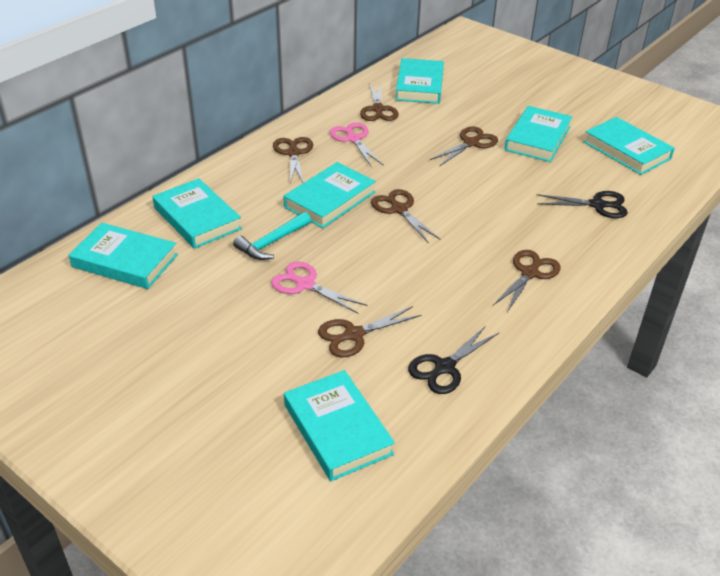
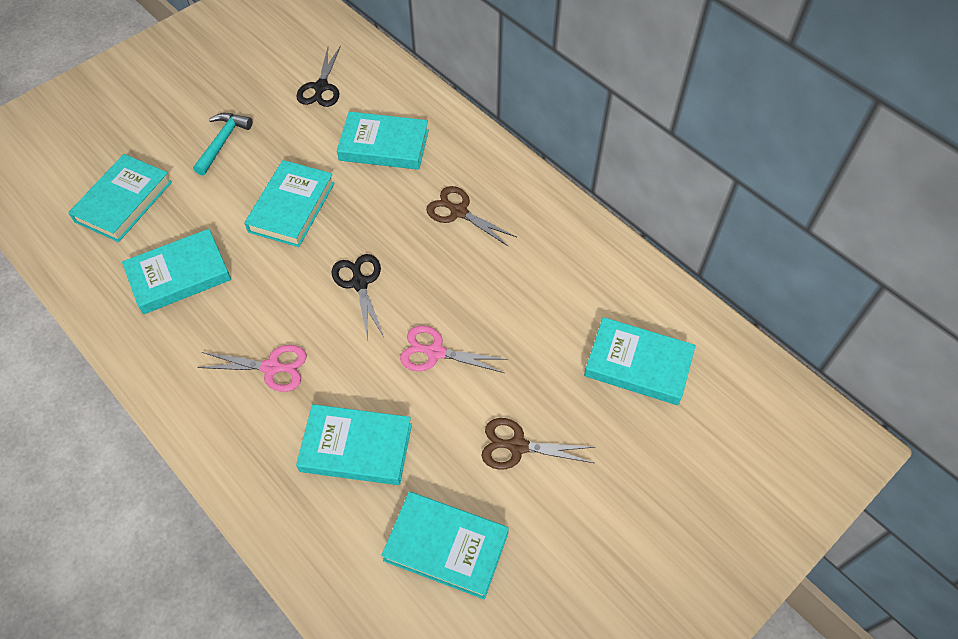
brown scissors: 6 -> 2

